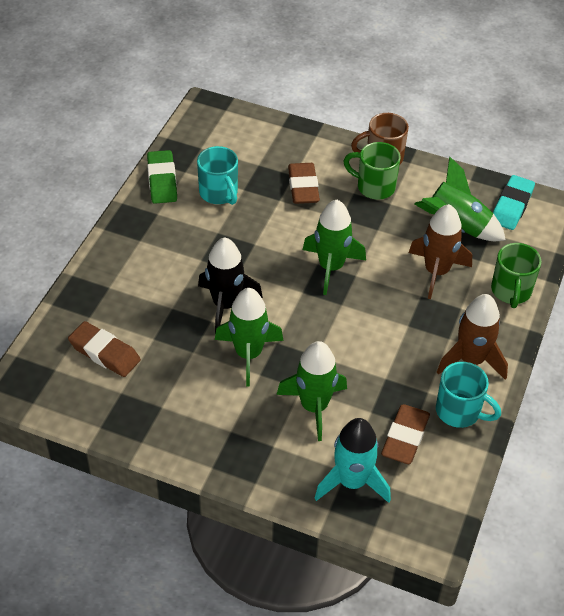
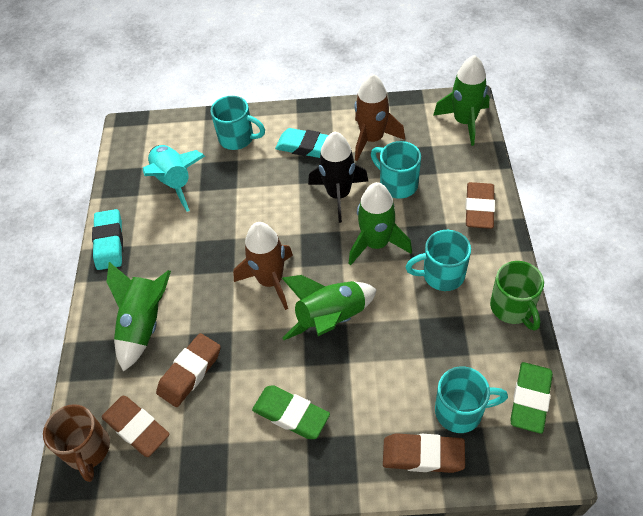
brown eraser: 3 -> 4
green eraser: 1 -> 2
green mug: 2 -> 1
turquoise eraser: 1 -> 2
turquoise mug: 2 -> 4

